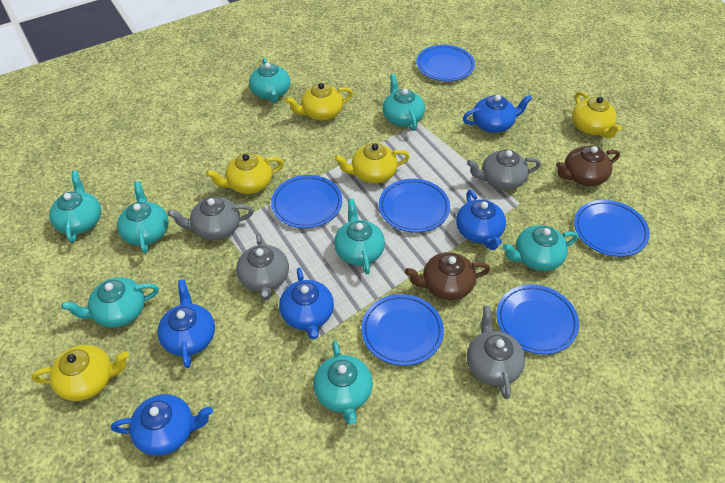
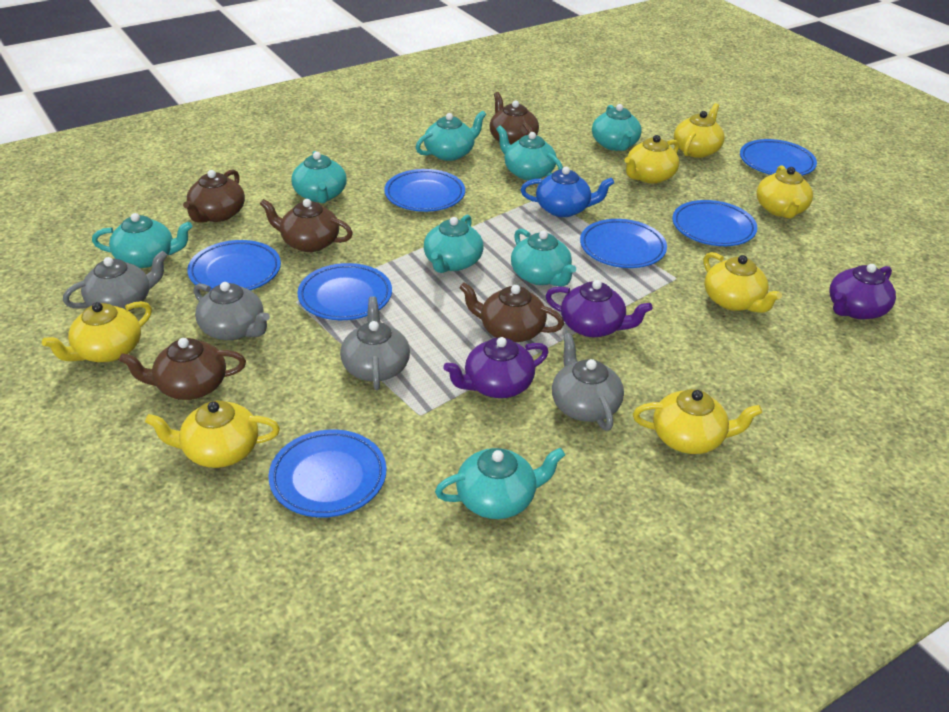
blue plate: 6 -> 7
blue teapot: 5 -> 1
brown teapot: 2 -> 5
purple teapot: 0 -> 3
yellow teapot: 5 -> 7

